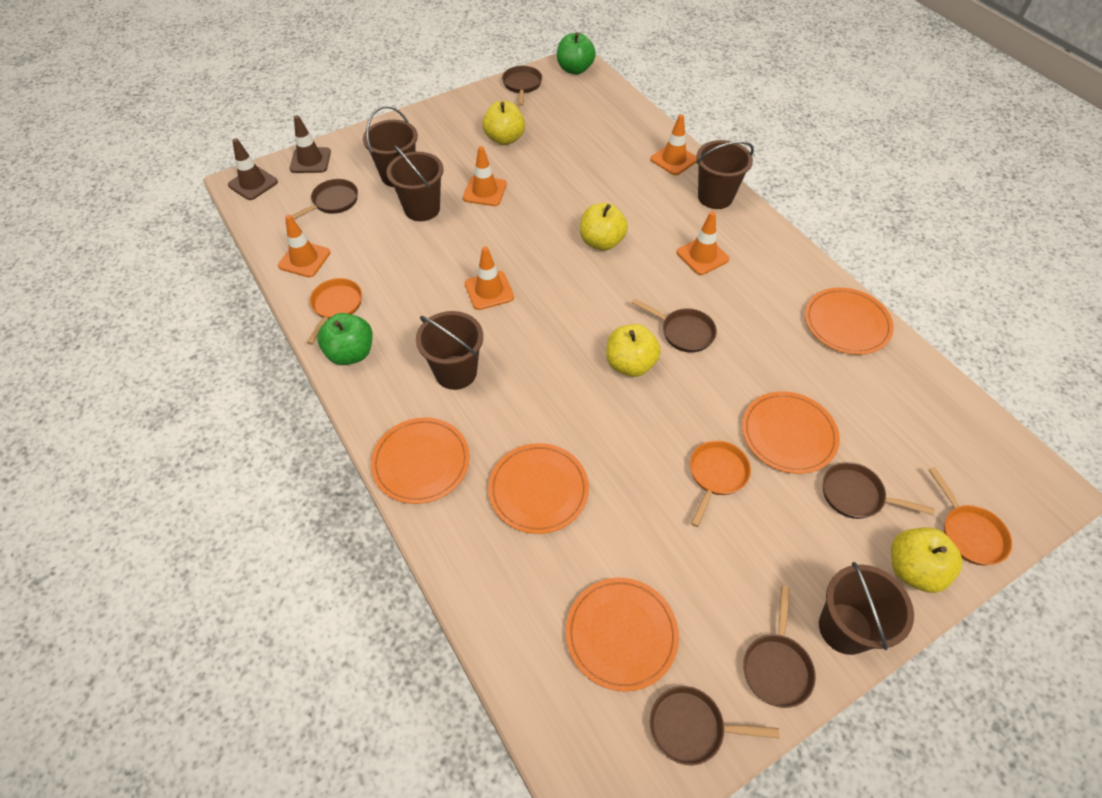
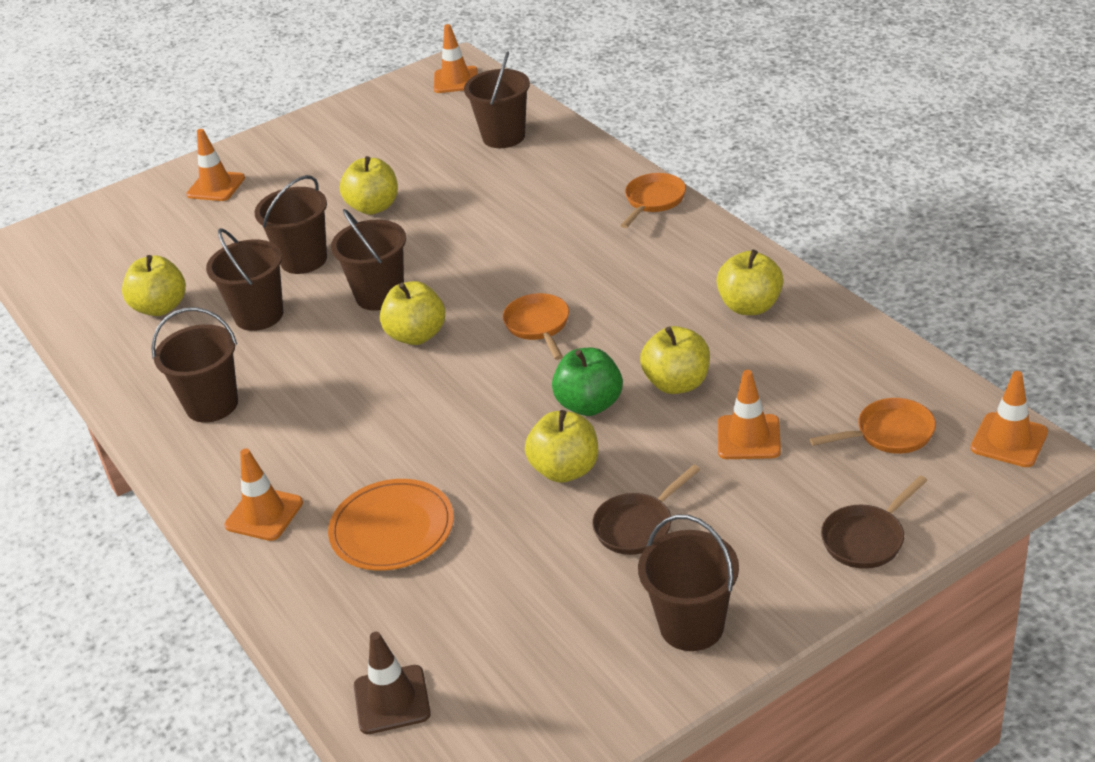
brown bucket: 5 -> 6
brown pan: 6 -> 2
brown traffic cone: 2 -> 1
green apple: 2 -> 1
orange plate: 5 -> 1
yellow apple: 4 -> 6

